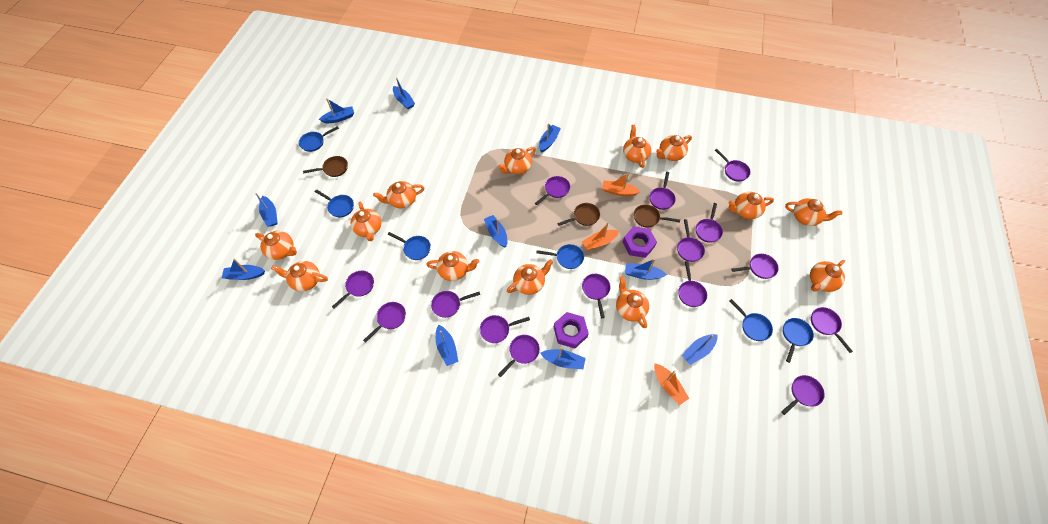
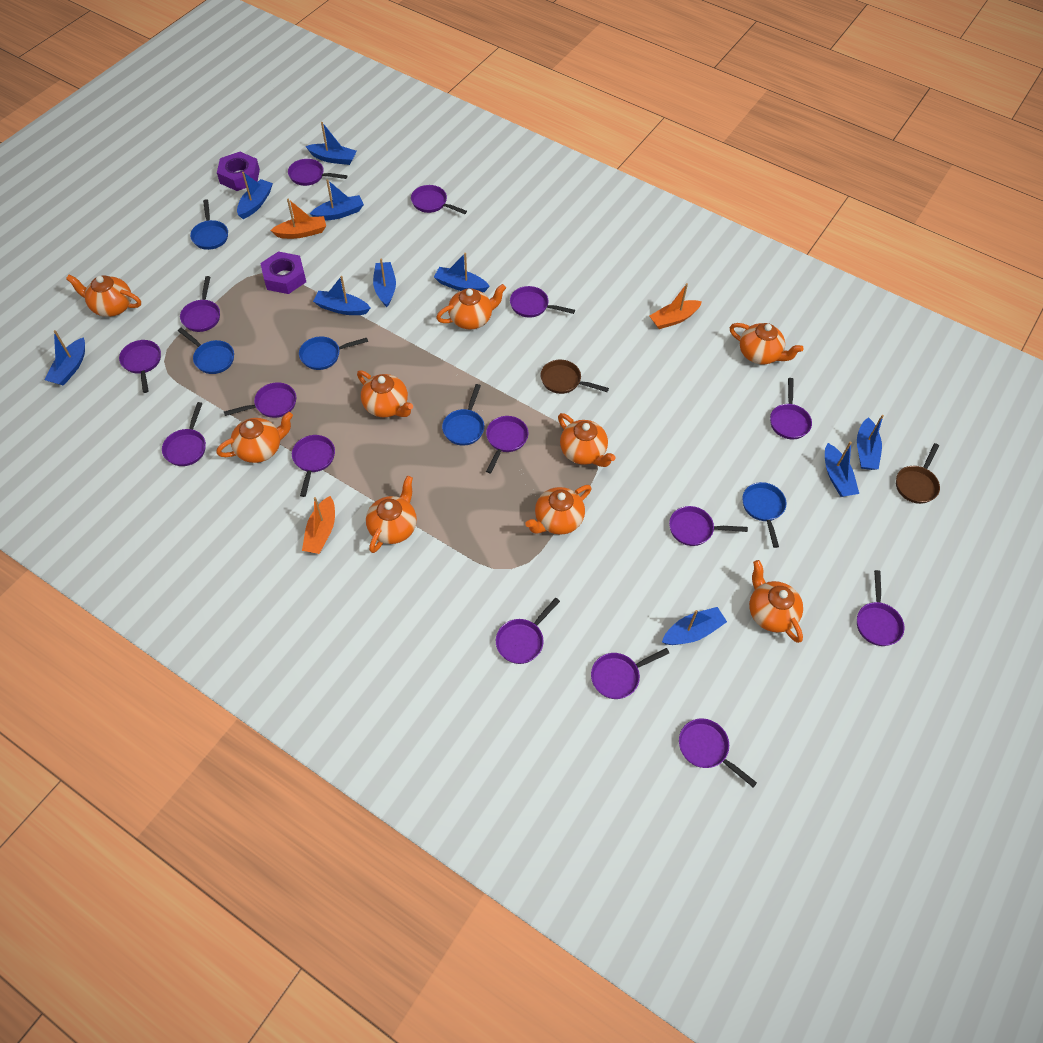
blue pan: 6 -> 5
brown pan: 3 -> 2
orange teapot: 13 -> 9

